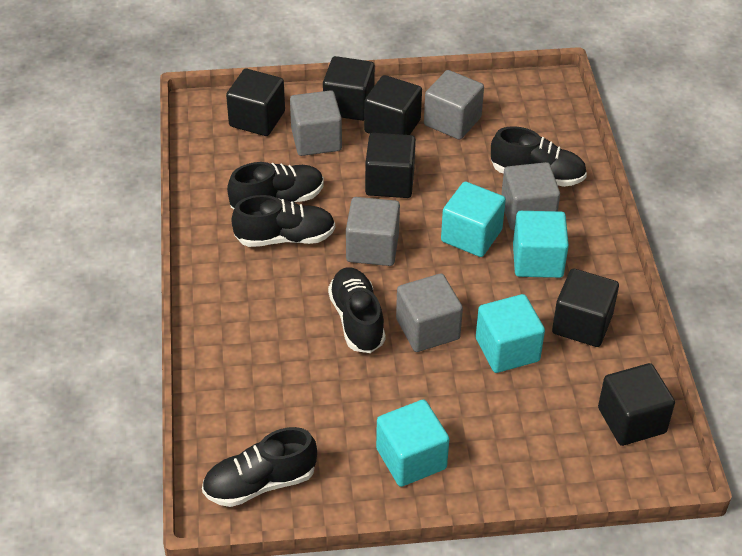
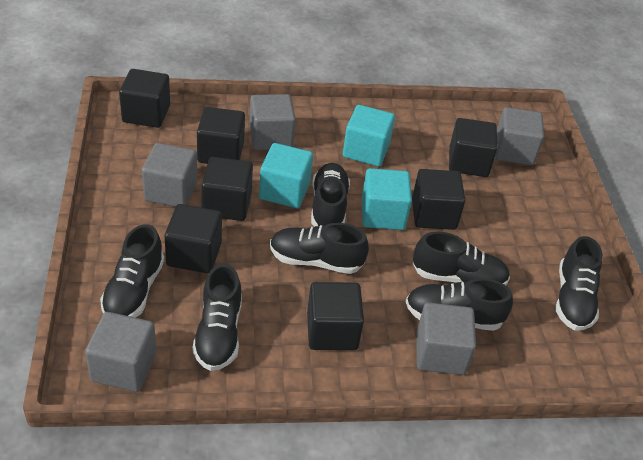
black cube: 6 -> 7
black shoe: 5 -> 7
turquoise cube: 4 -> 3

